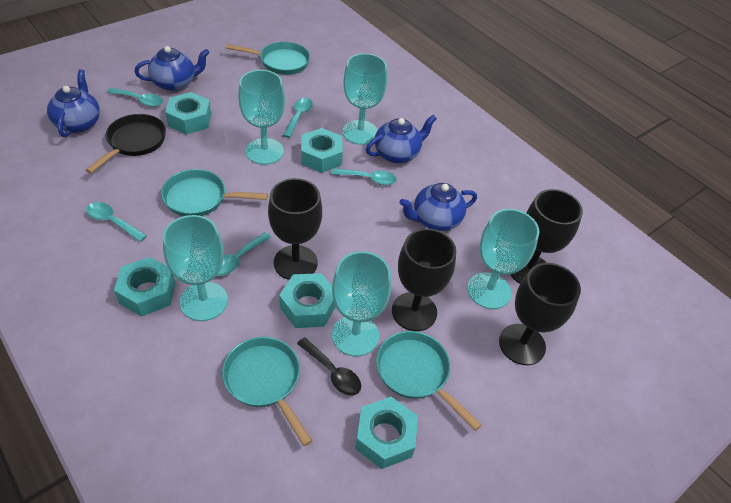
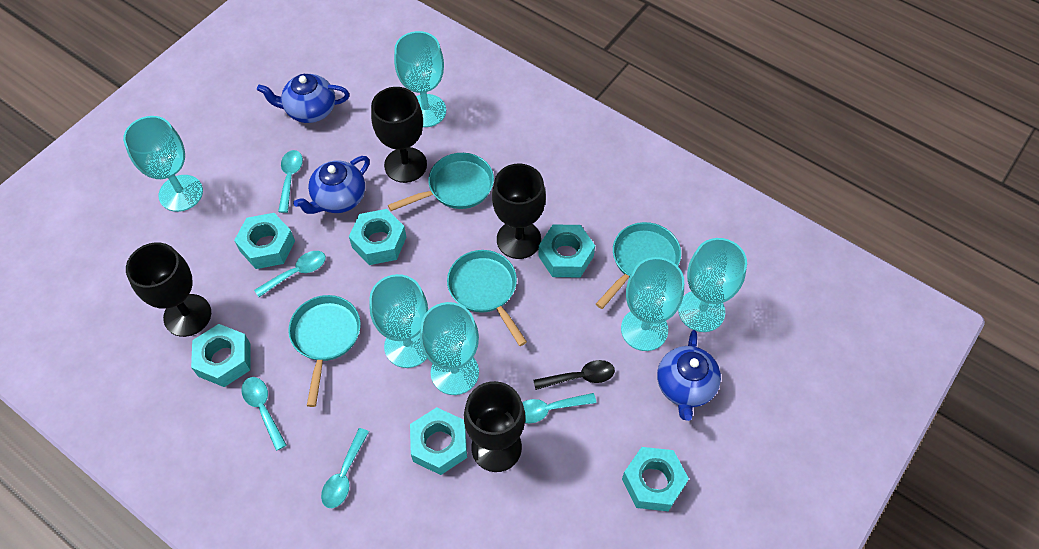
black pan: 1 -> 0
blue teapot: 4 -> 3
turquoise goblet: 5 -> 6
turquoise nut: 5 -> 6

